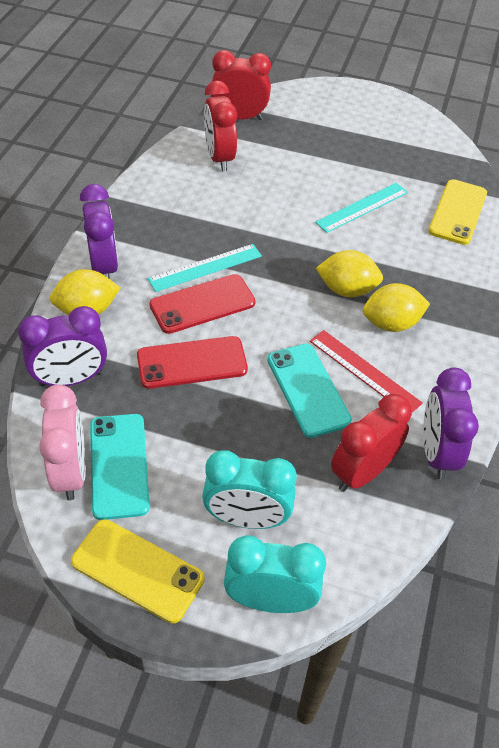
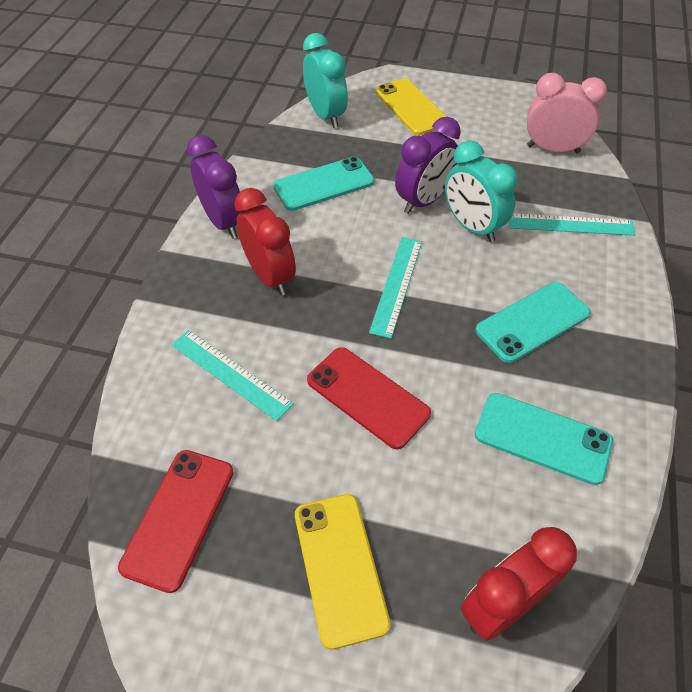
purple clock: 3 -> 2
red clock: 3 -> 2
red ruler: 1 -> 0
turquoise phone: 2 -> 3
turquoise ruler: 2 -> 3
yellow lemon: 3 -> 0

